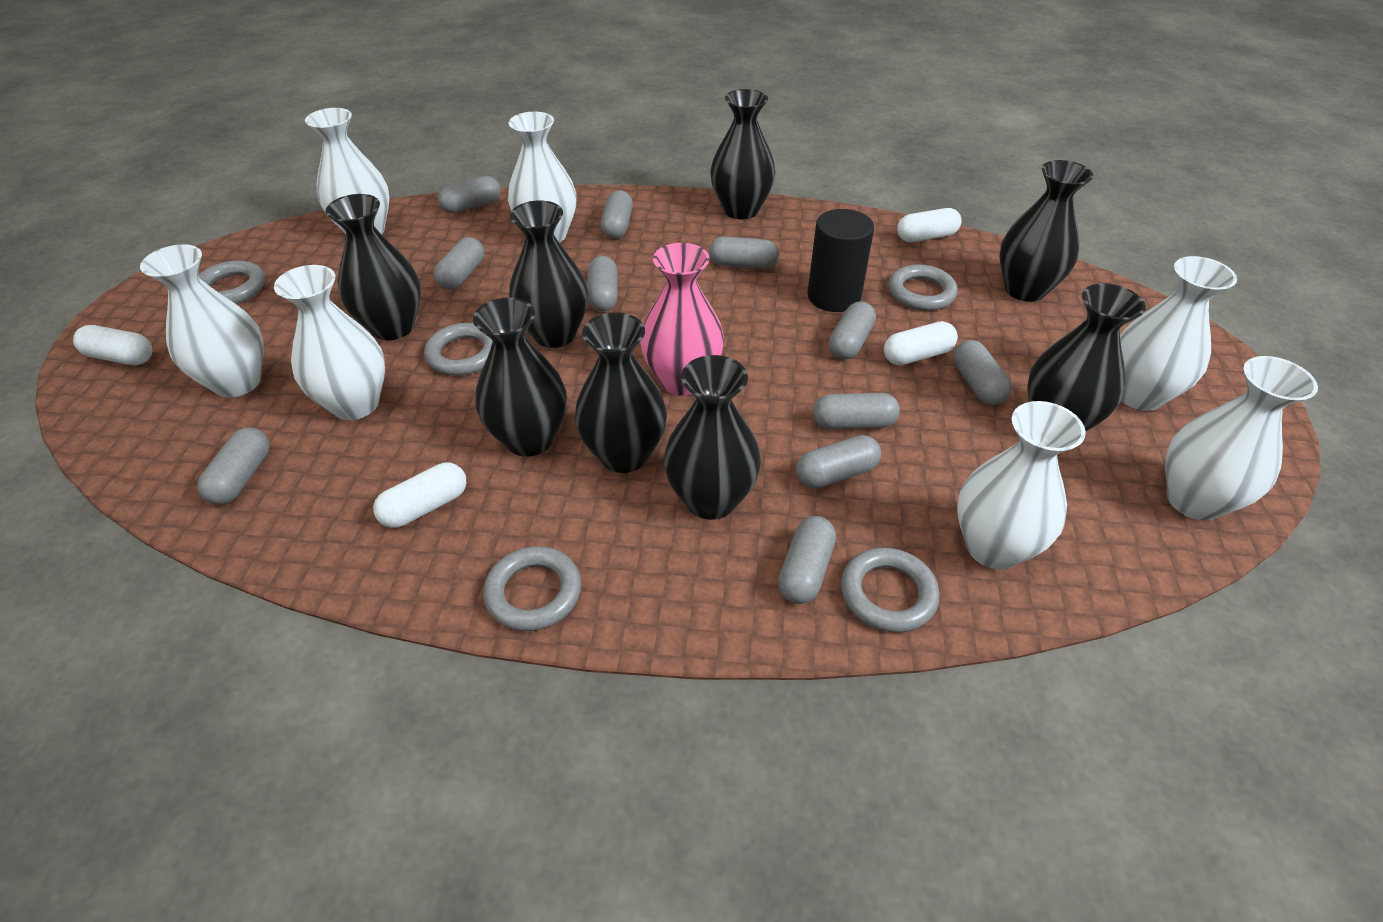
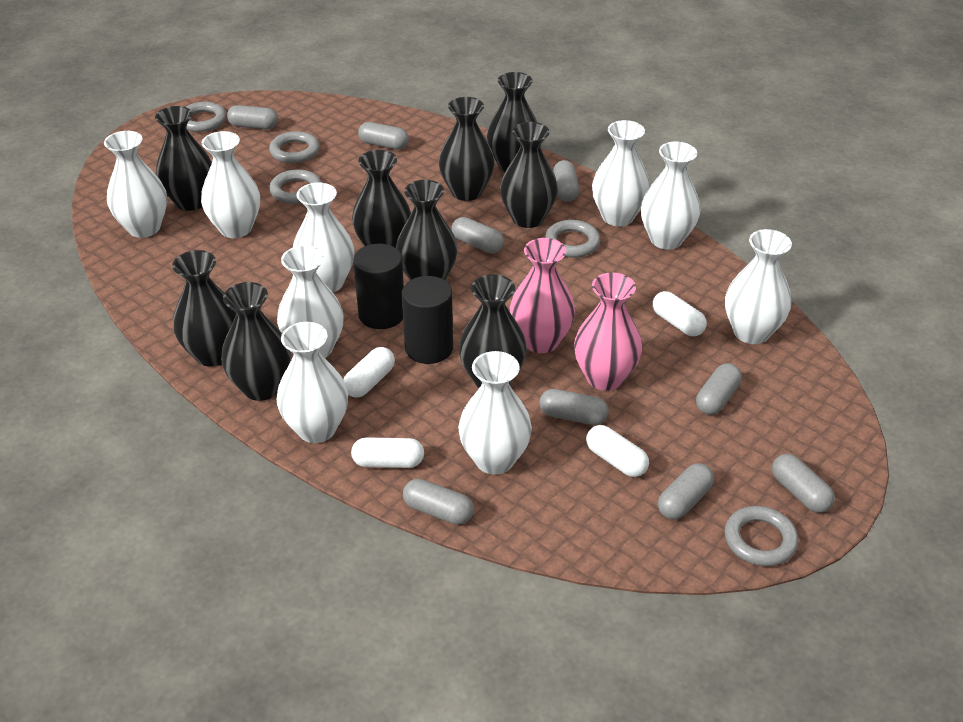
black cylinder: 1 -> 2
black vase: 8 -> 9
grey capsule: 11 -> 9
pink vase: 1 -> 2
white vase: 7 -> 9

